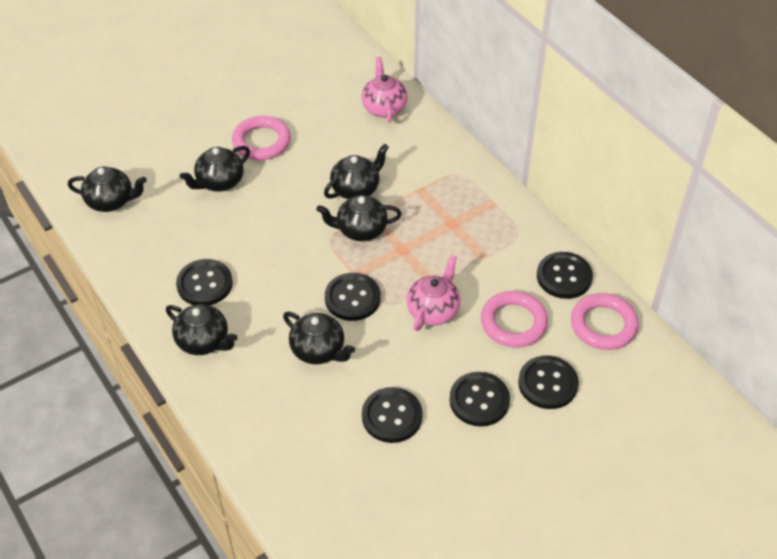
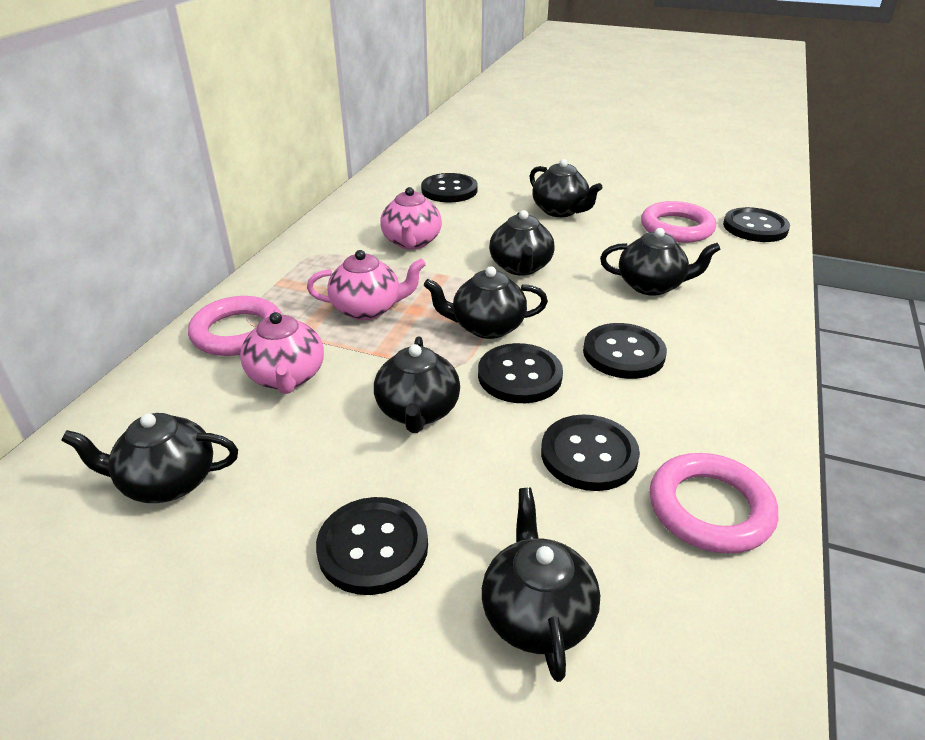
black teapot: 6 -> 7
pink teapot: 2 -> 3

